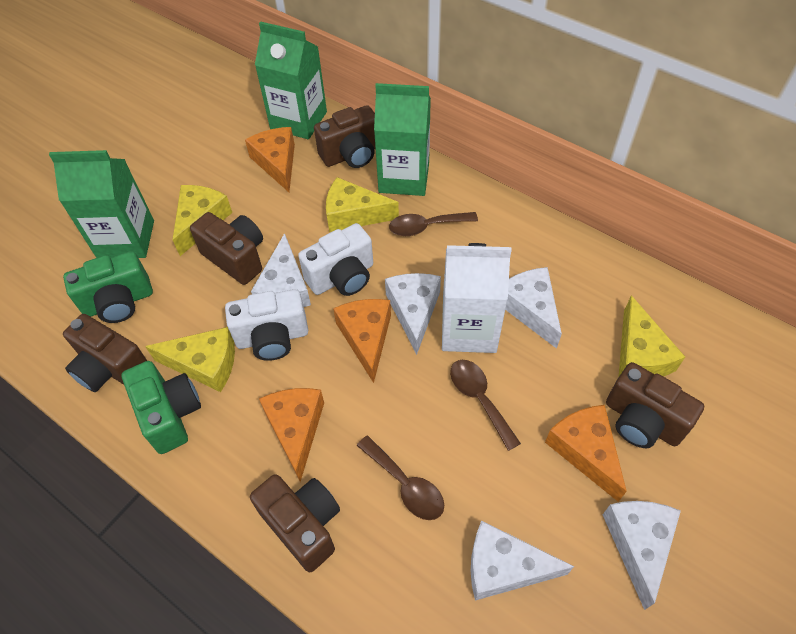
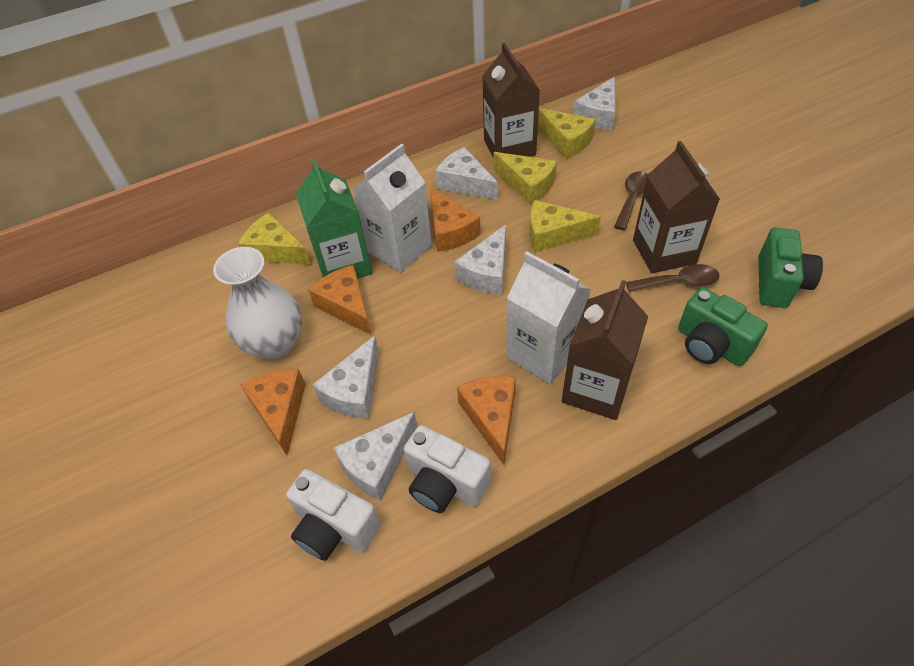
brown camera: 5 -> 0
brown carton: 0 -> 3
brown spoon: 3 -> 2
green carton: 3 -> 1
white carton: 1 -> 2
white vase: 0 -> 1

